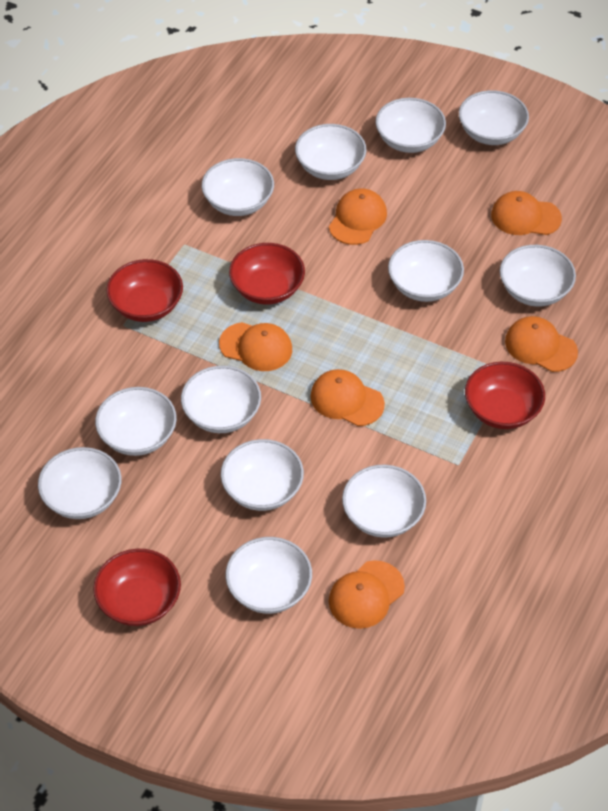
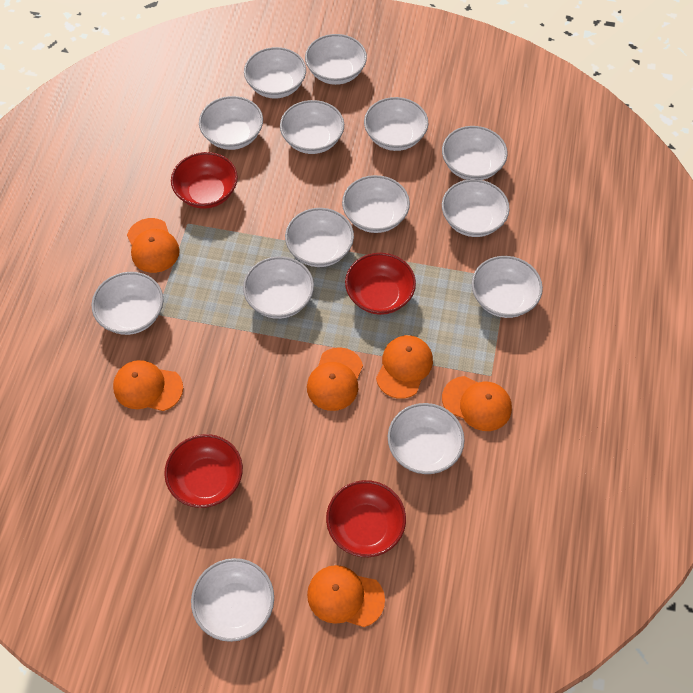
white bowl: 12 -> 14

